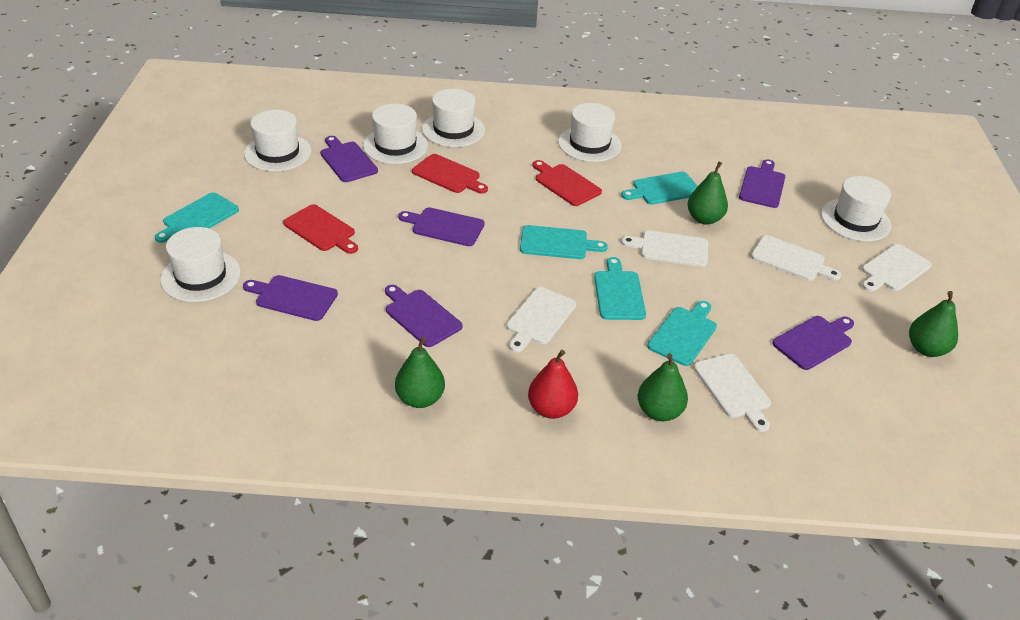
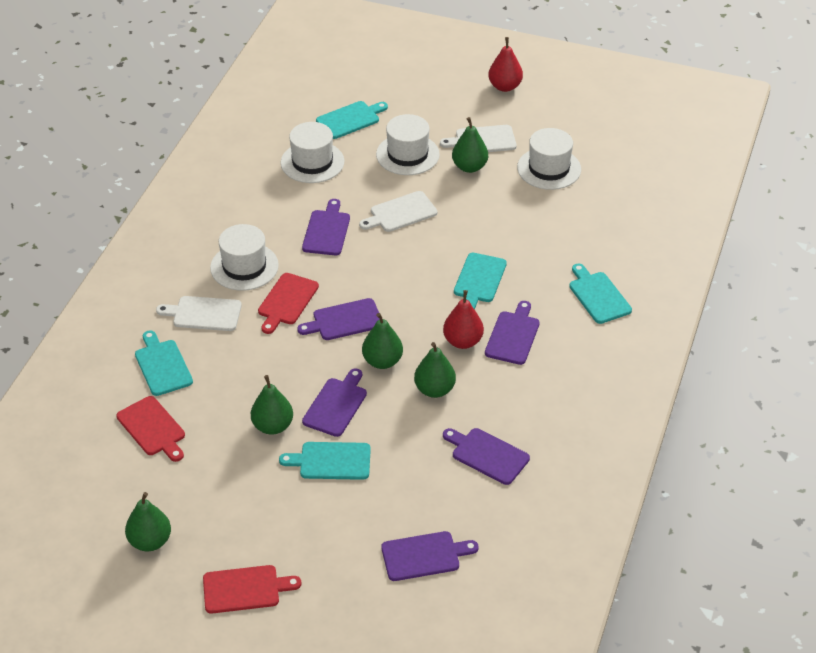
green pear: 4 -> 5
red pear: 1 -> 2
white cutting board: 5 -> 3
white hat: 6 -> 4

